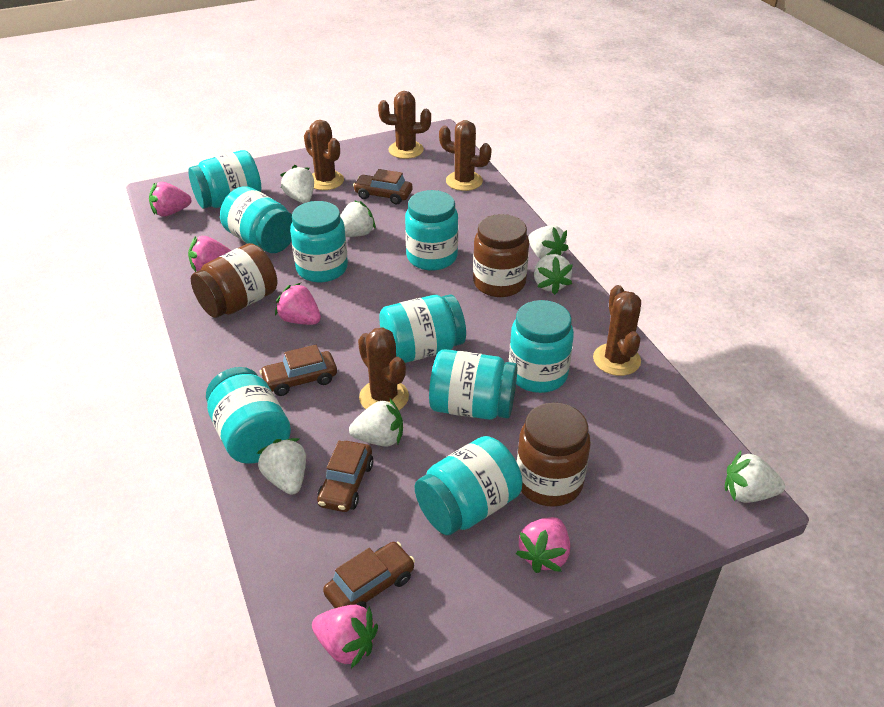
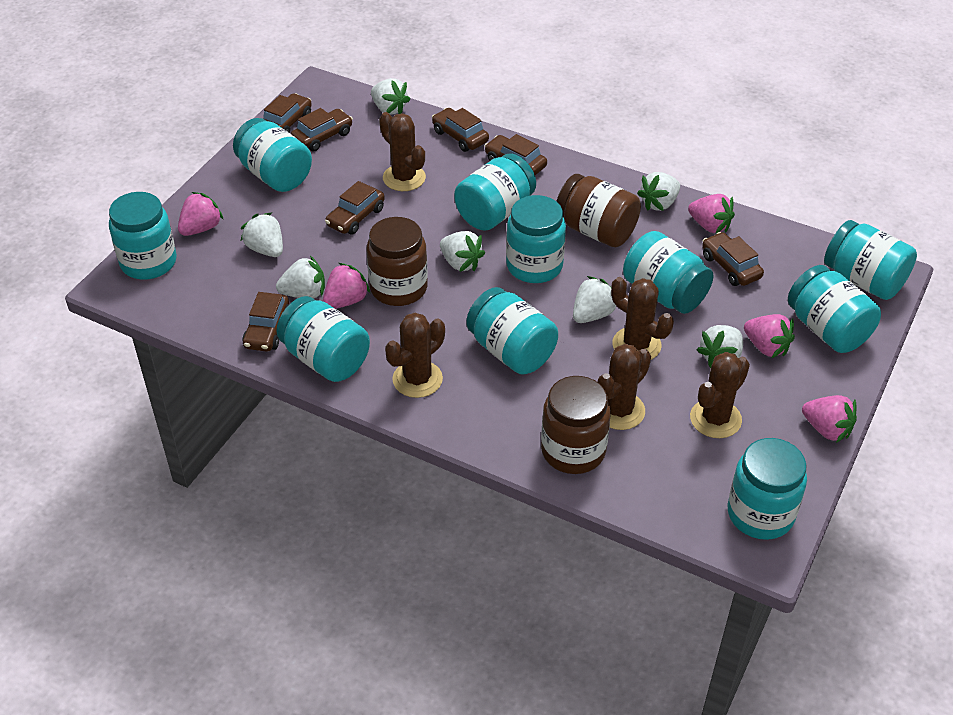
brown car: 4 -> 7
turquoise jar: 9 -> 10

